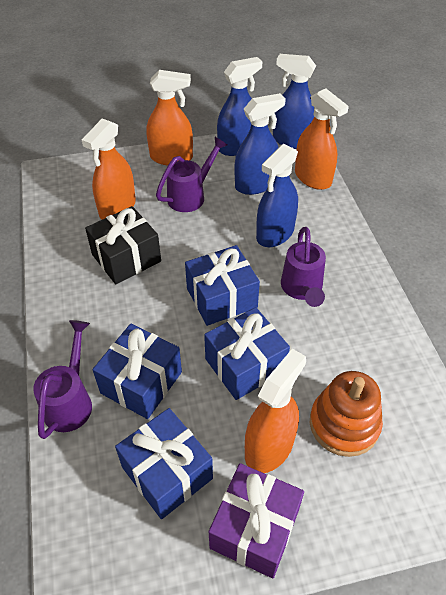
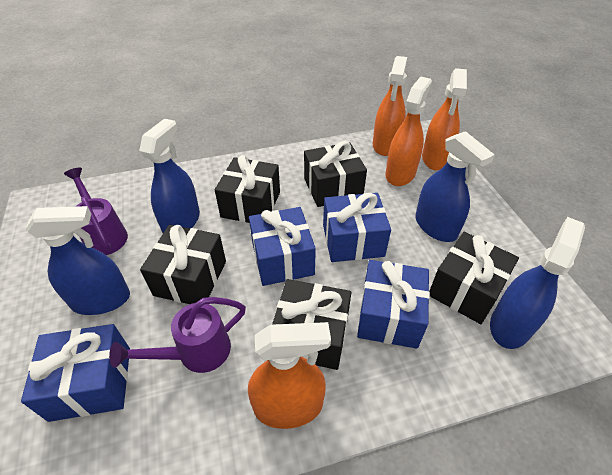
black gift: 1 -> 5
orange stacking toy: 1 -> 0
purple gift: 1 -> 0
purple watering can: 3 -> 2

